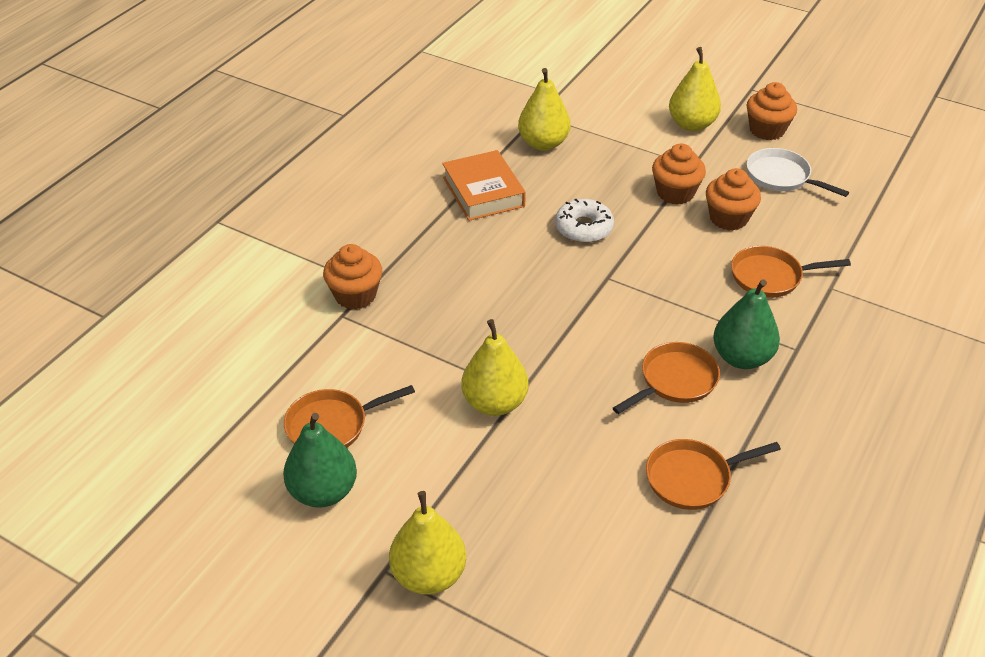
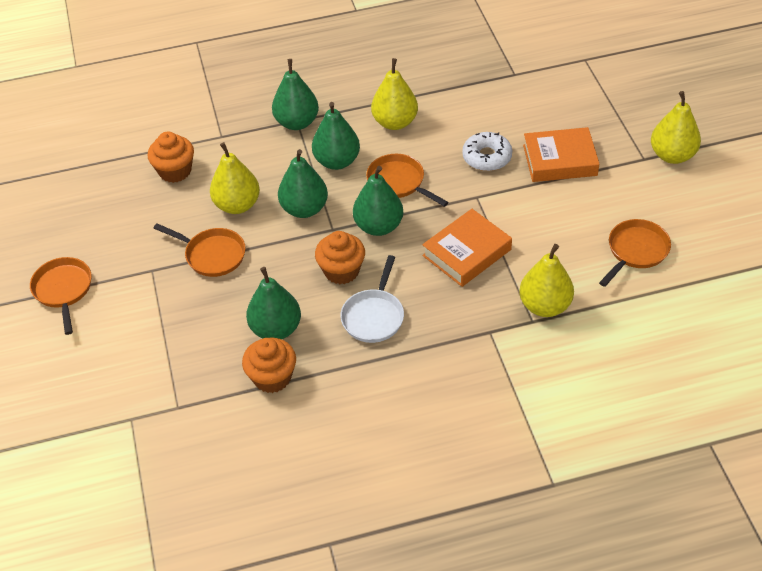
green pear: 2 -> 5
orange book: 1 -> 2
orange cupcake: 4 -> 3

